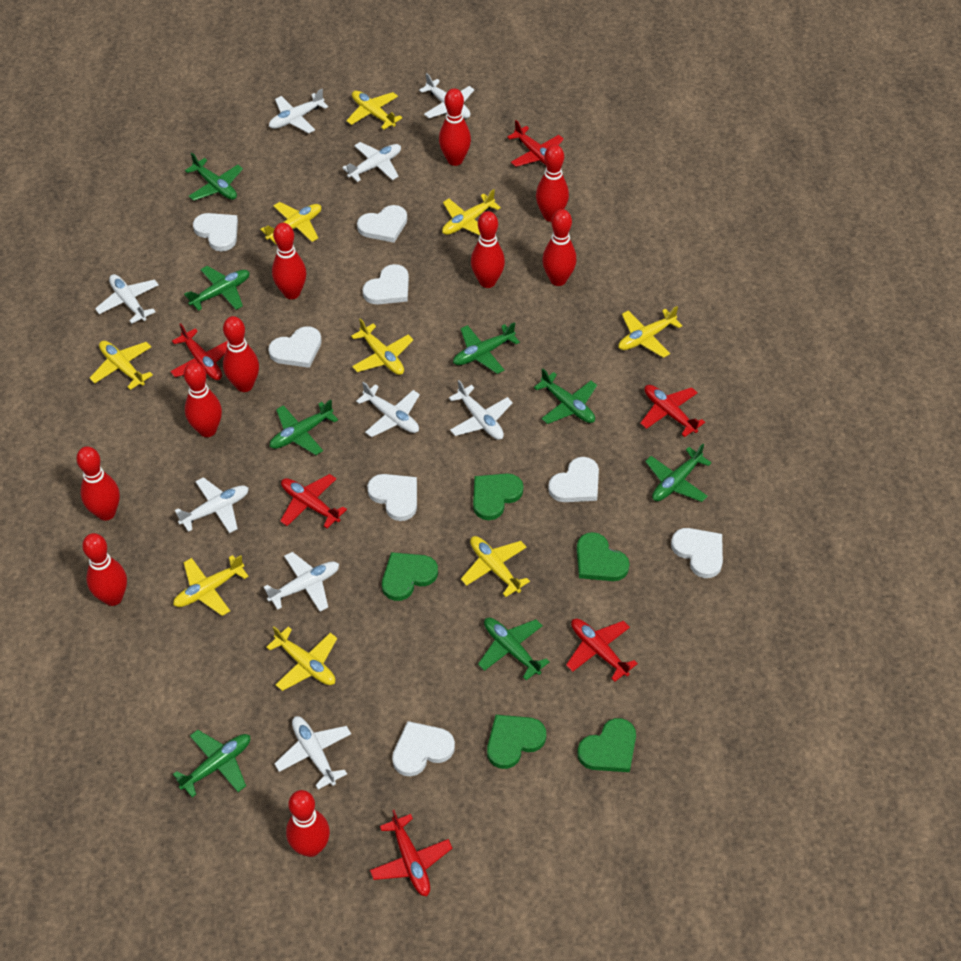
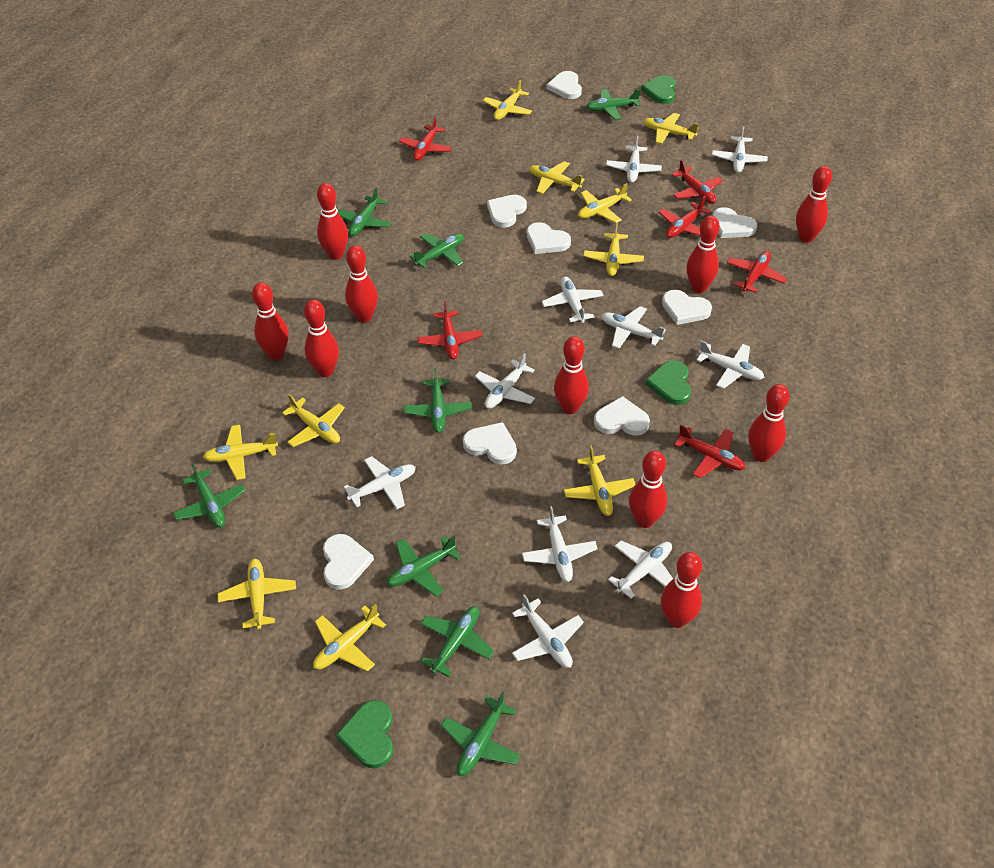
green heart: 5 -> 3
white plane: 9 -> 10
yellow plane: 9 -> 10

